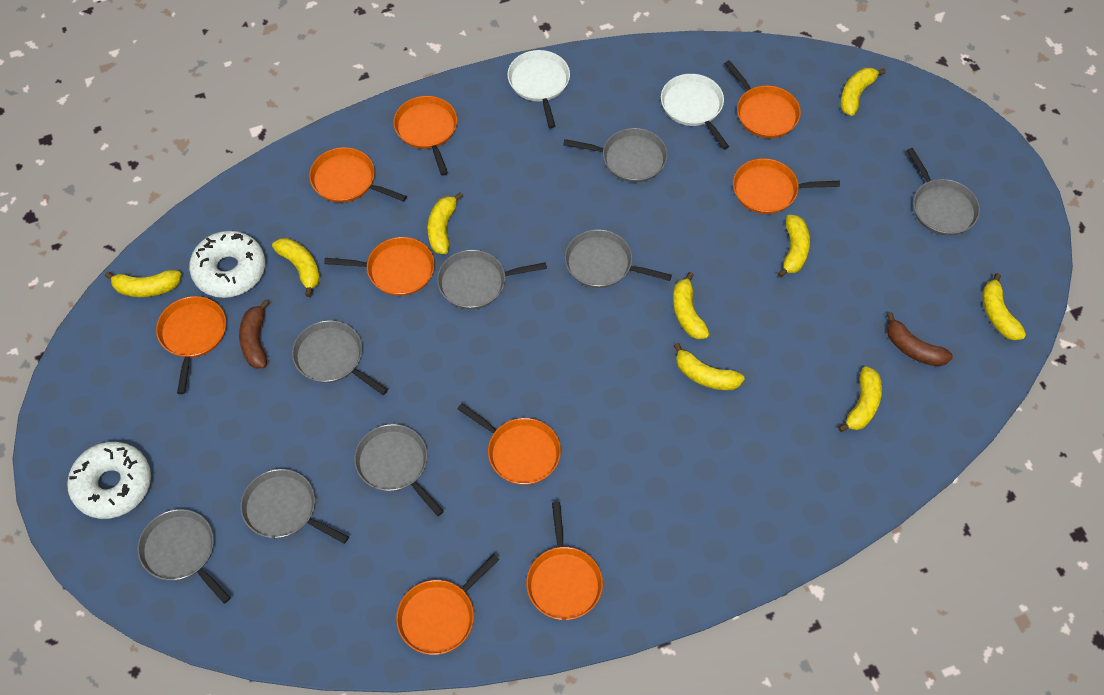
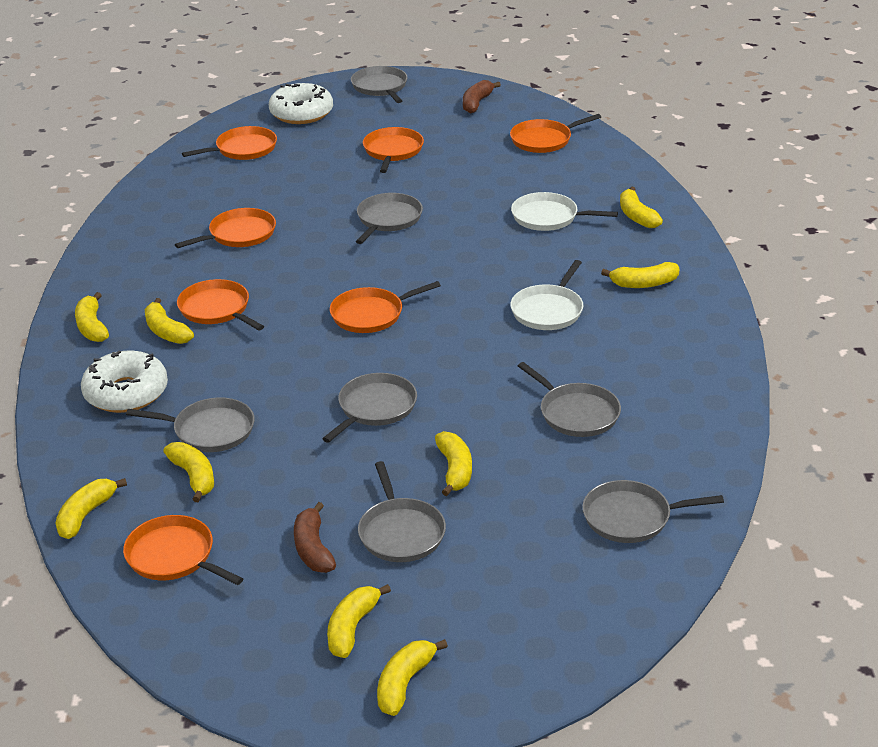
grey pan: 8 -> 7
orange pan: 9 -> 7

